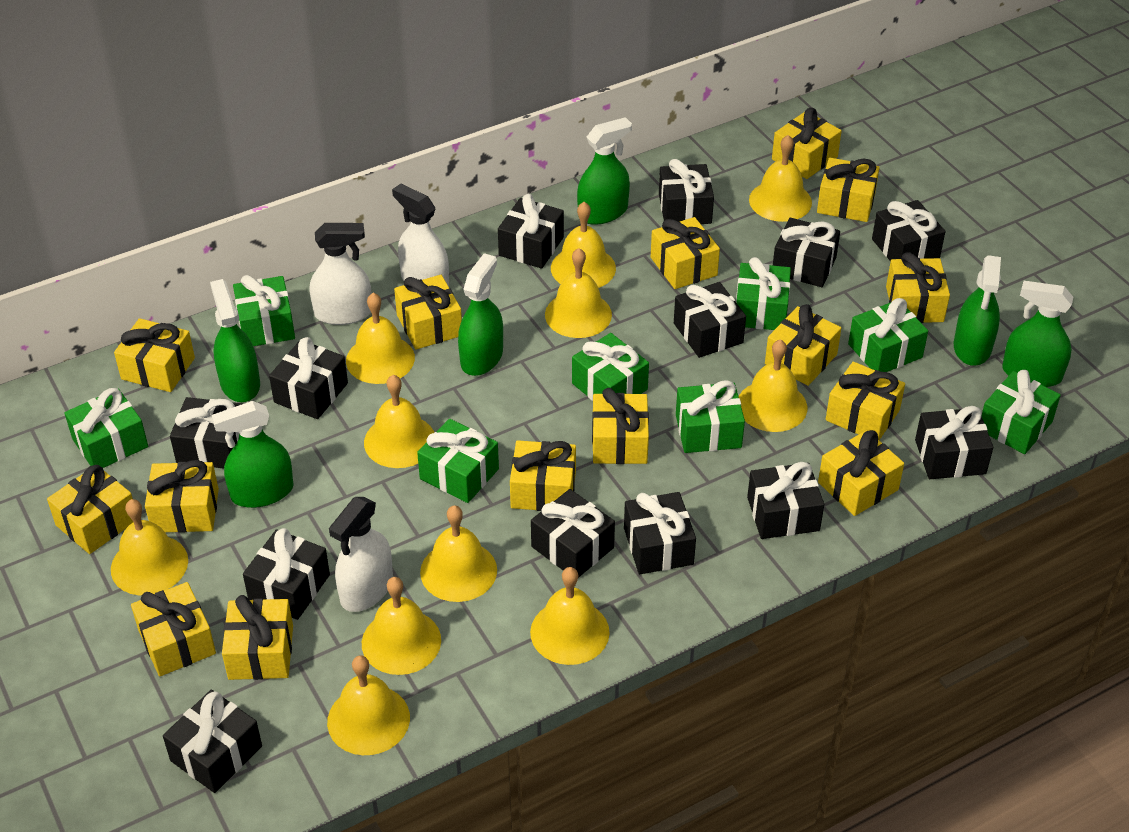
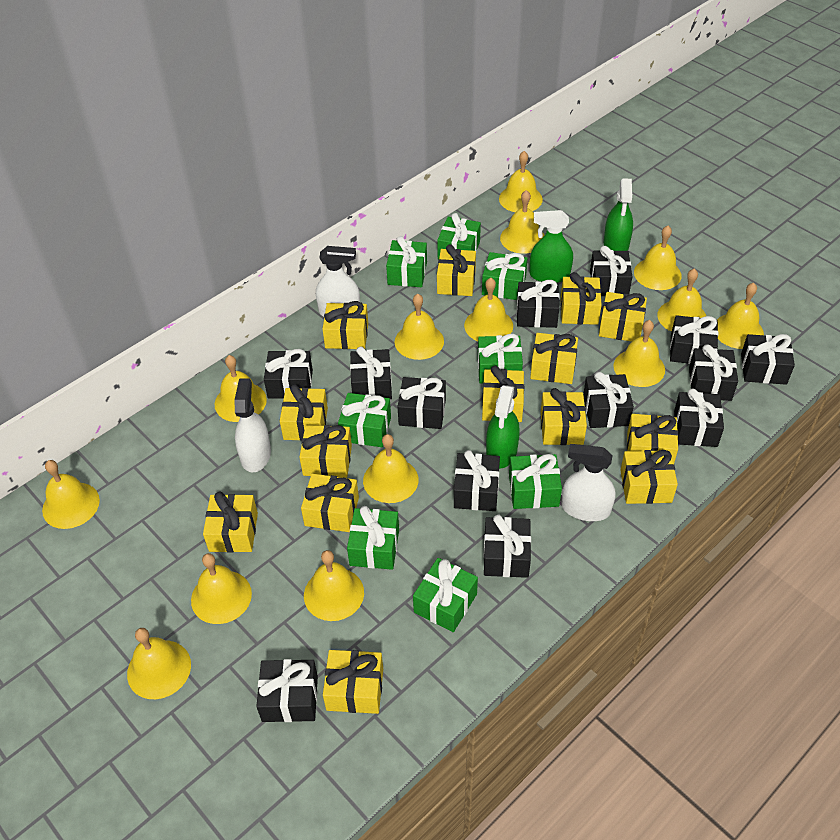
green spray bottle: 6 -> 3
yellow bell: 11 -> 14
yellow gift: 15 -> 14

